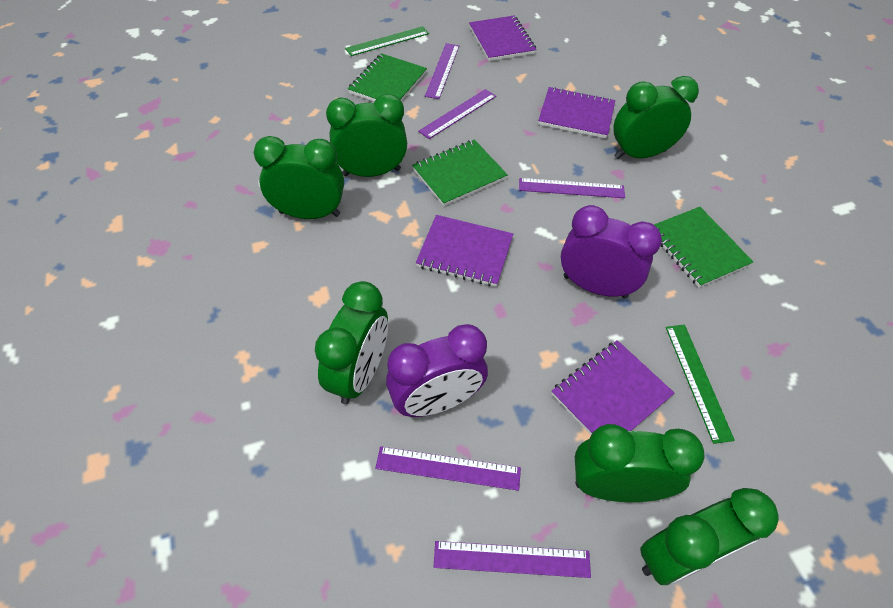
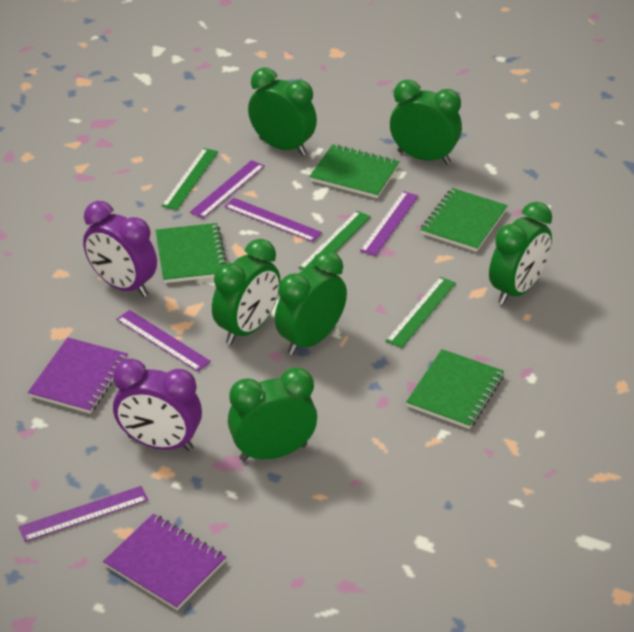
green notebook: 3 -> 4
green ruler: 2 -> 3
purple notebook: 4 -> 2

